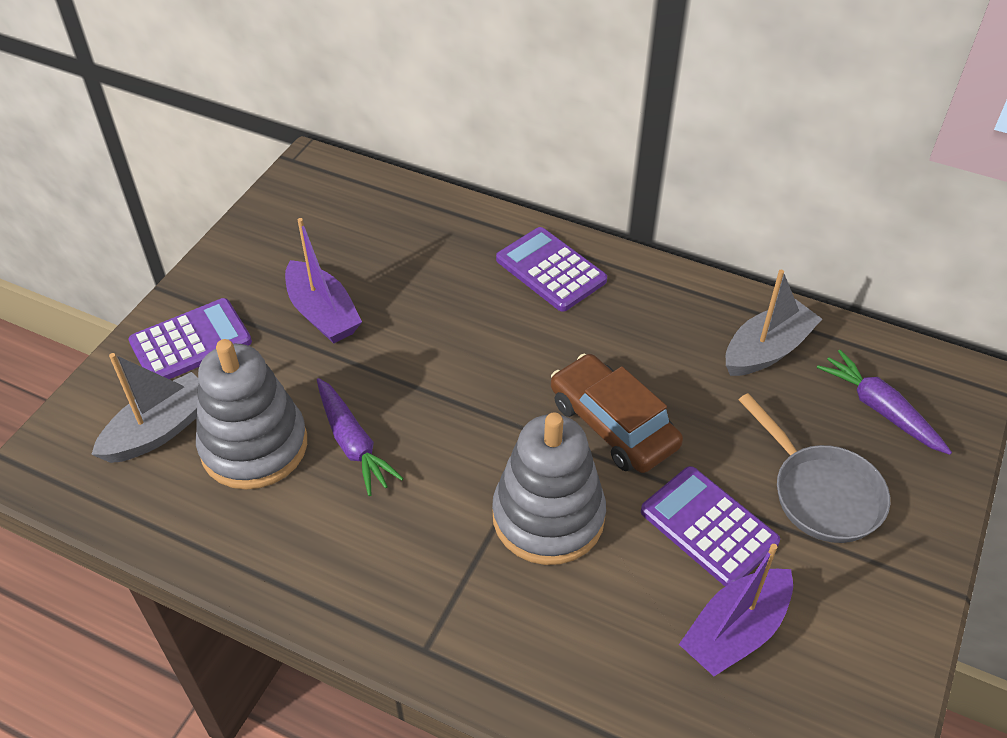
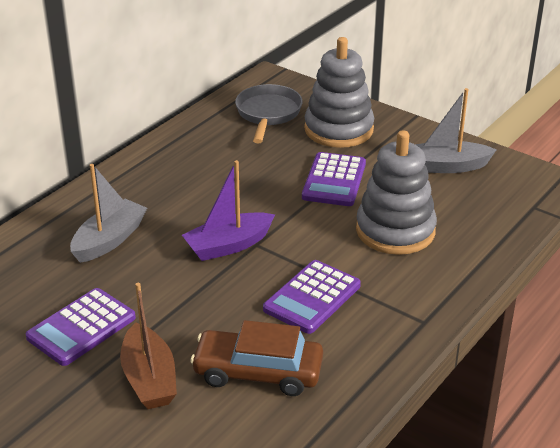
brown boat: 0 -> 1
purple boat: 2 -> 1
purple carrot: 2 -> 0

